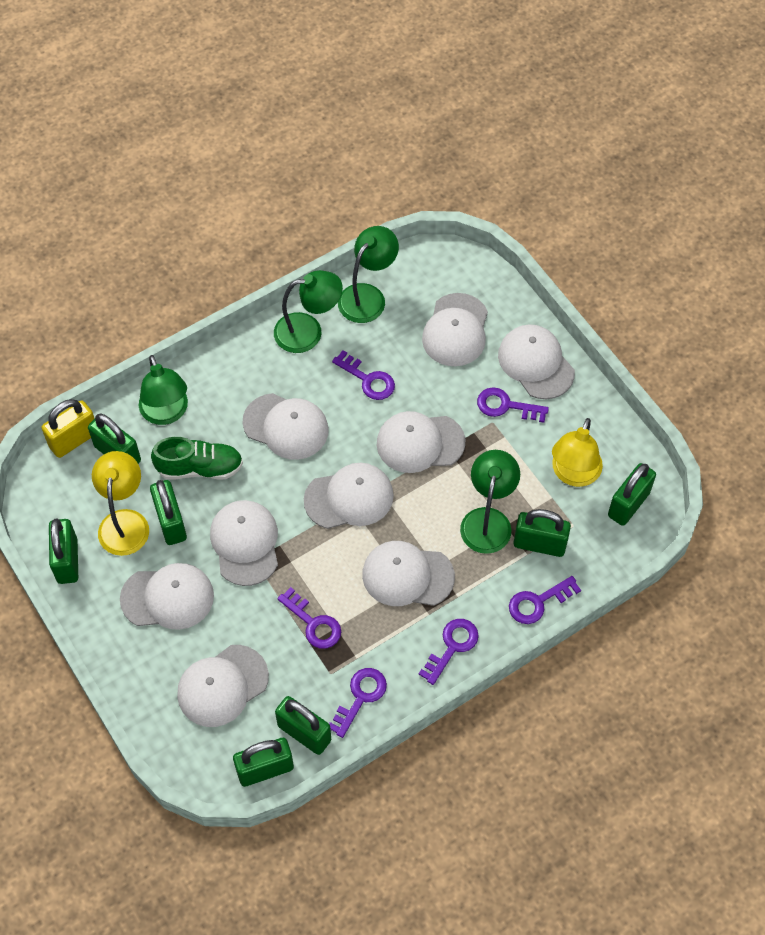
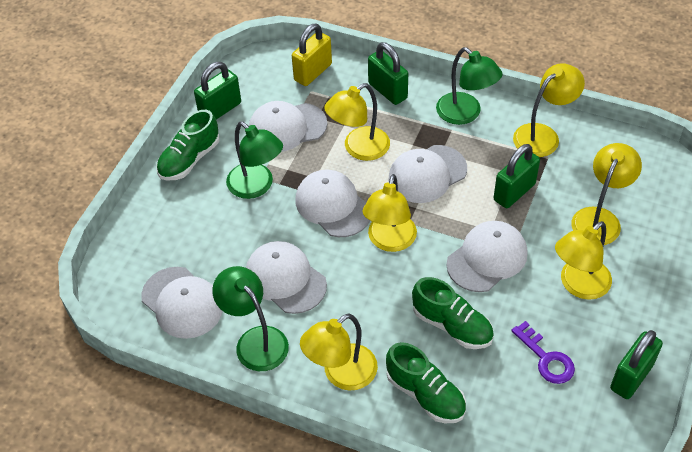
green lamp: 4 -> 3
green padlock: 7 -> 4
green shoe: 1 -> 3
purple key: 6 -> 1
white cap: 9 -> 6
yellow lamp: 2 -> 6

